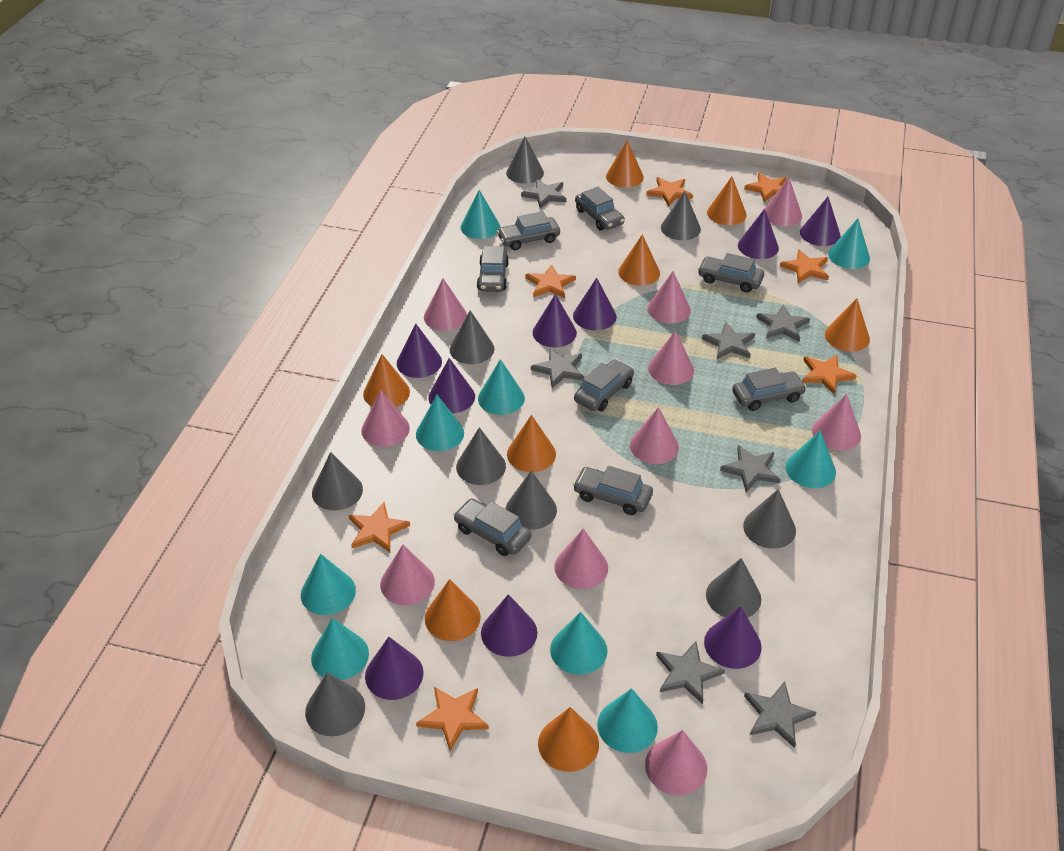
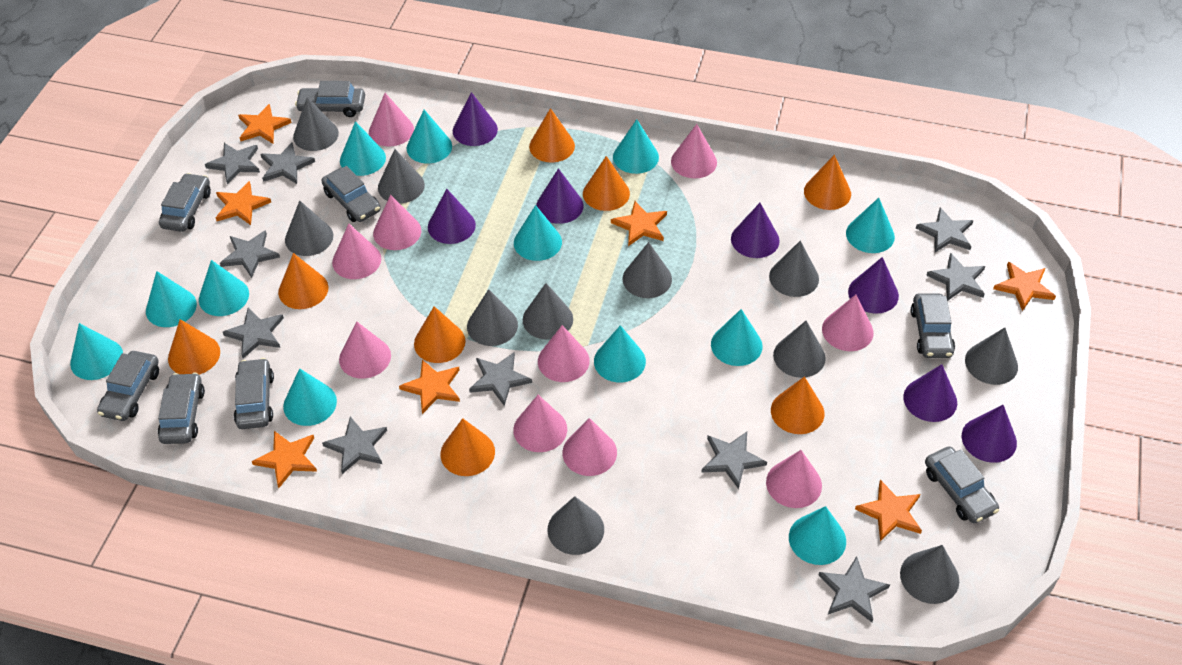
grey cone: 9 -> 11
grey star: 7 -> 10
purple cone: 9 -> 7
turquoise cone: 9 -> 12

